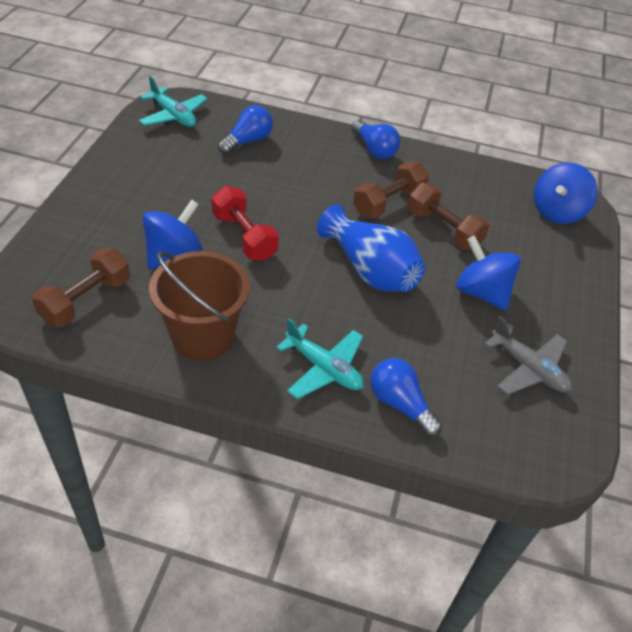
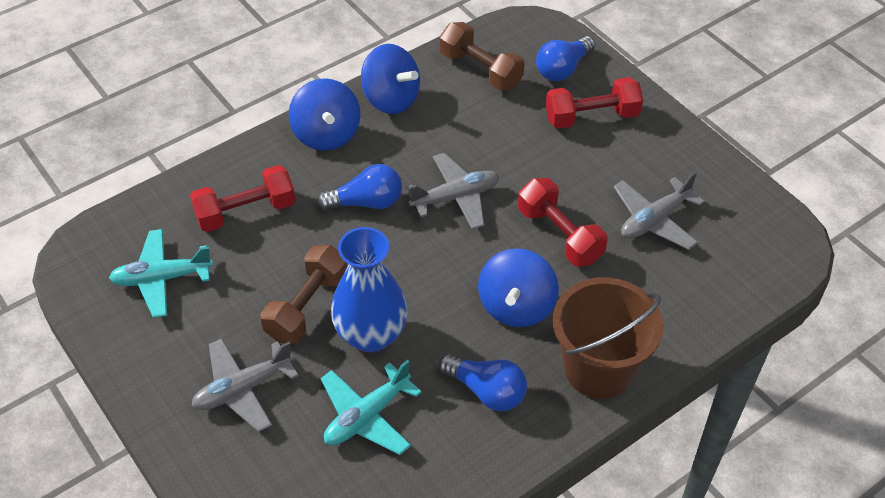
brown dumbbell: 3 -> 2
grey plane: 1 -> 3
red dumbbell: 1 -> 3

